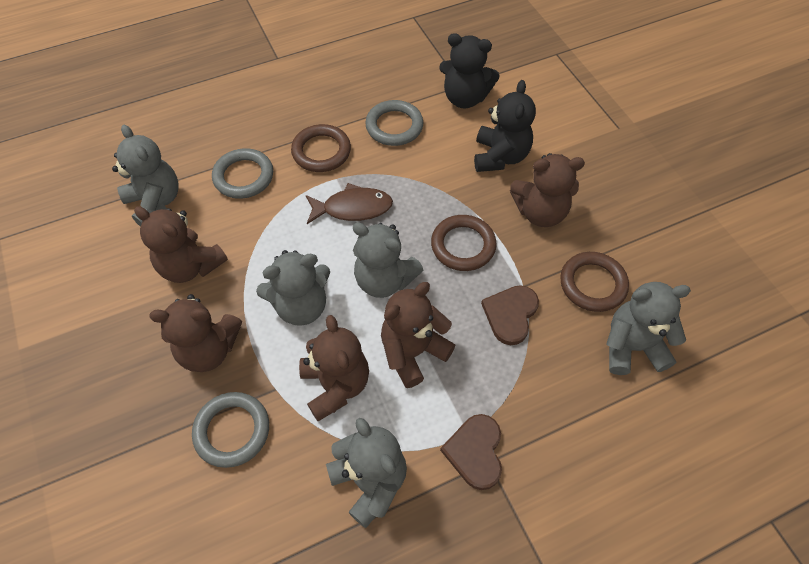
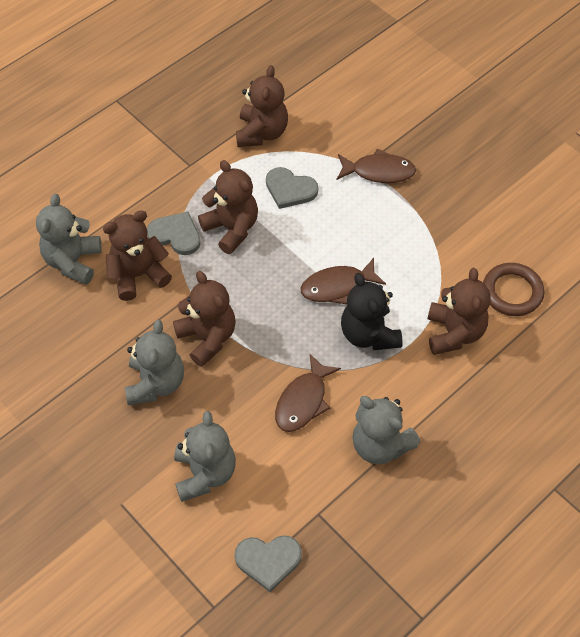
black teddy bear: 2 -> 1
brown fish: 1 -> 3
brown heart: 2 -> 0
brown ring: 3 -> 1
grey heart: 0 -> 3
grey ring: 3 -> 0
grey teddy bear: 5 -> 4

